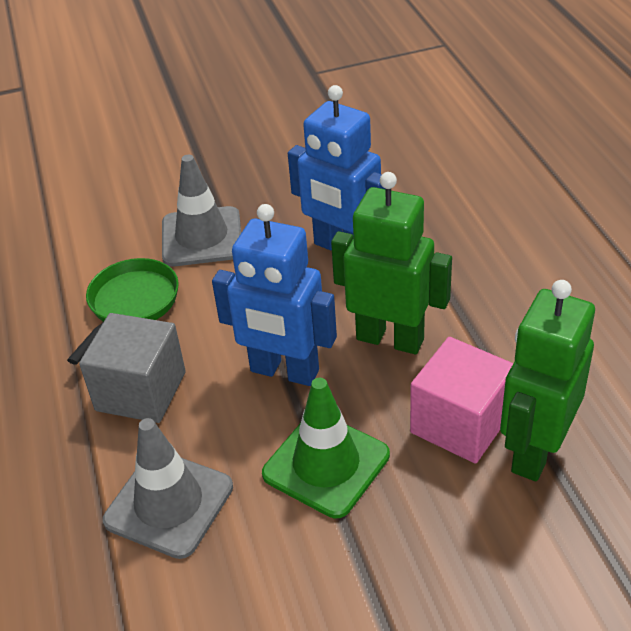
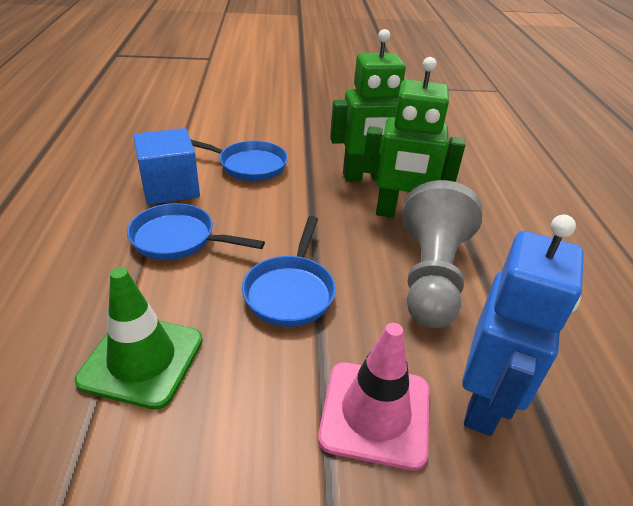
blue cube: 0 -> 1
blue pan: 0 -> 3
blue robot: 2 -> 1
green pan: 1 -> 0
grey cube: 1 -> 0
grey pawn: 0 -> 1
grey traffic cone: 2 -> 0
pink cube: 1 -> 0
pink traffic cone: 0 -> 1

